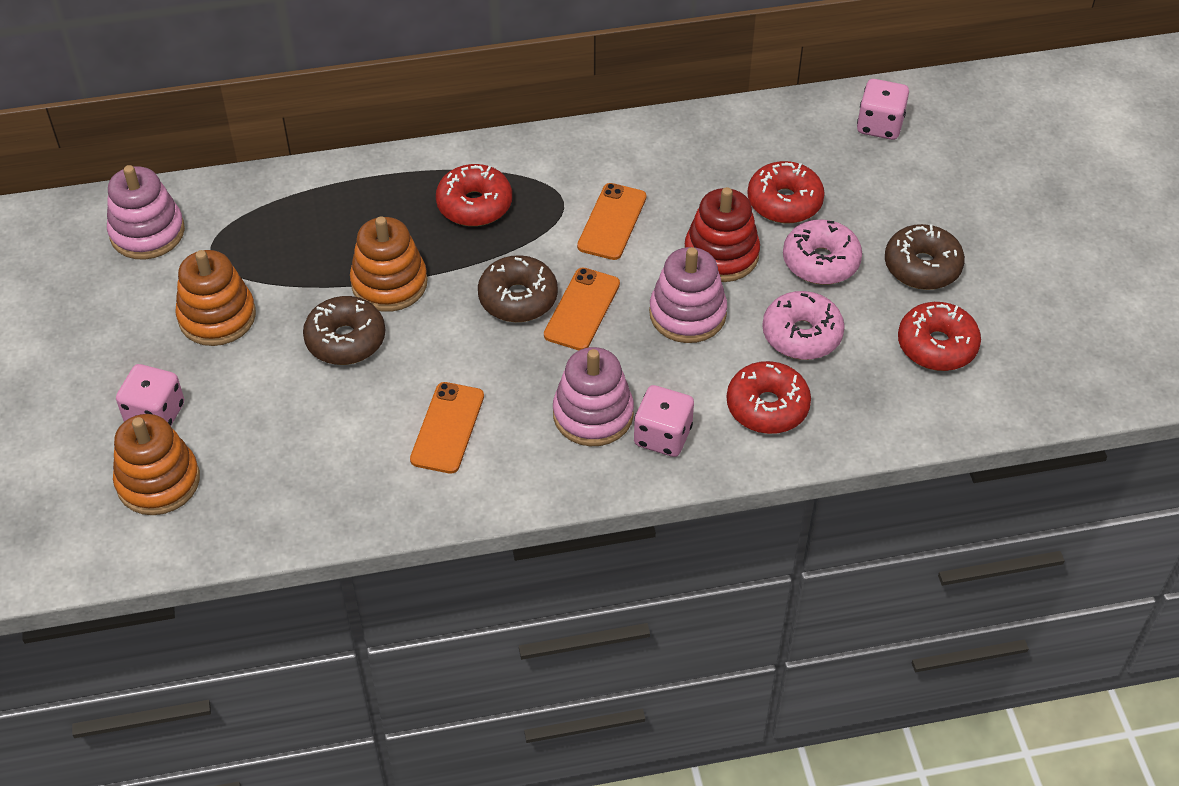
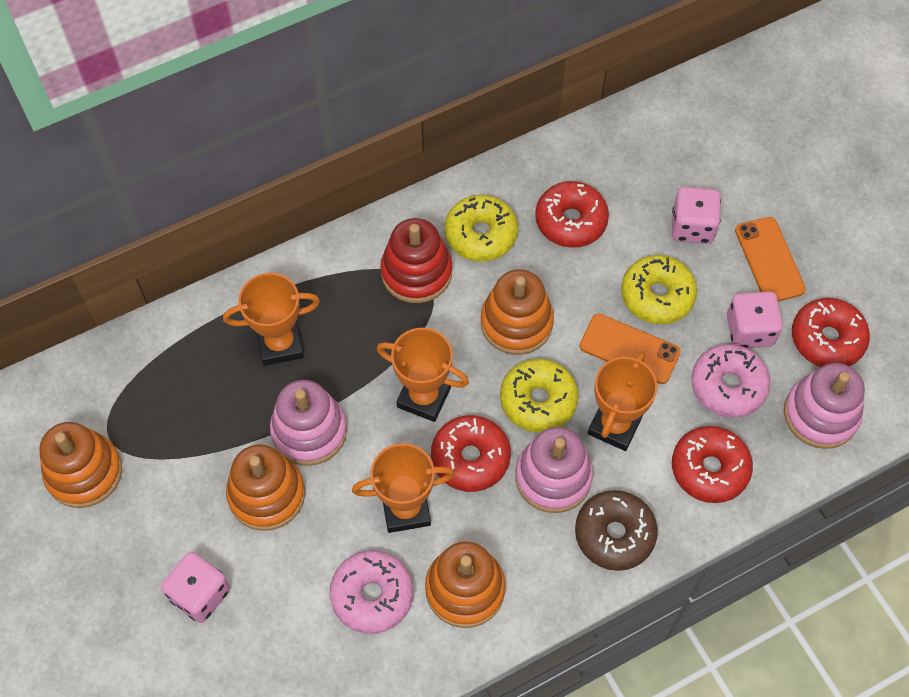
brown donut: 3 -> 1
orange phone: 3 -> 2
orange stacking toy: 3 -> 4
orange trophy: 0 -> 4
yellow donut: 0 -> 3

